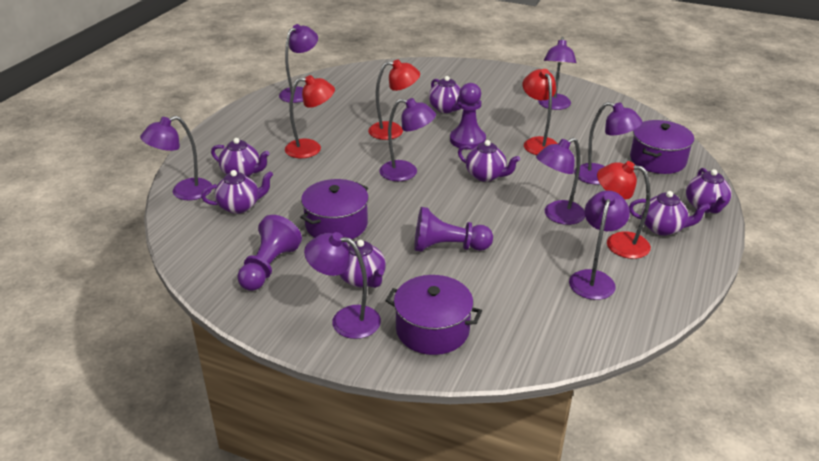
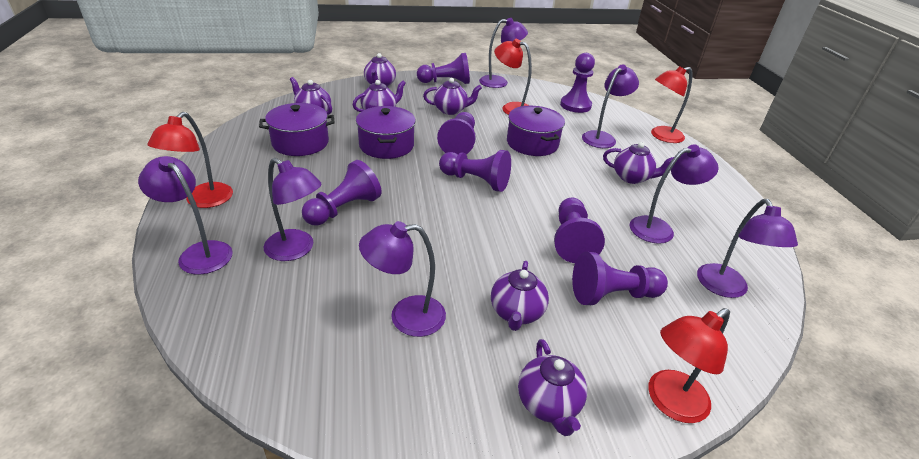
purple lamp: 8 -> 7
purple pawn: 3 -> 7

